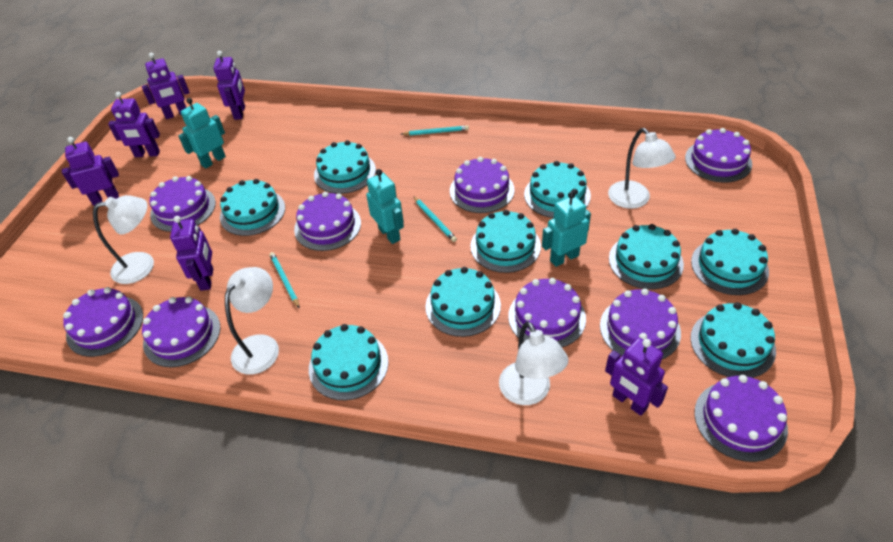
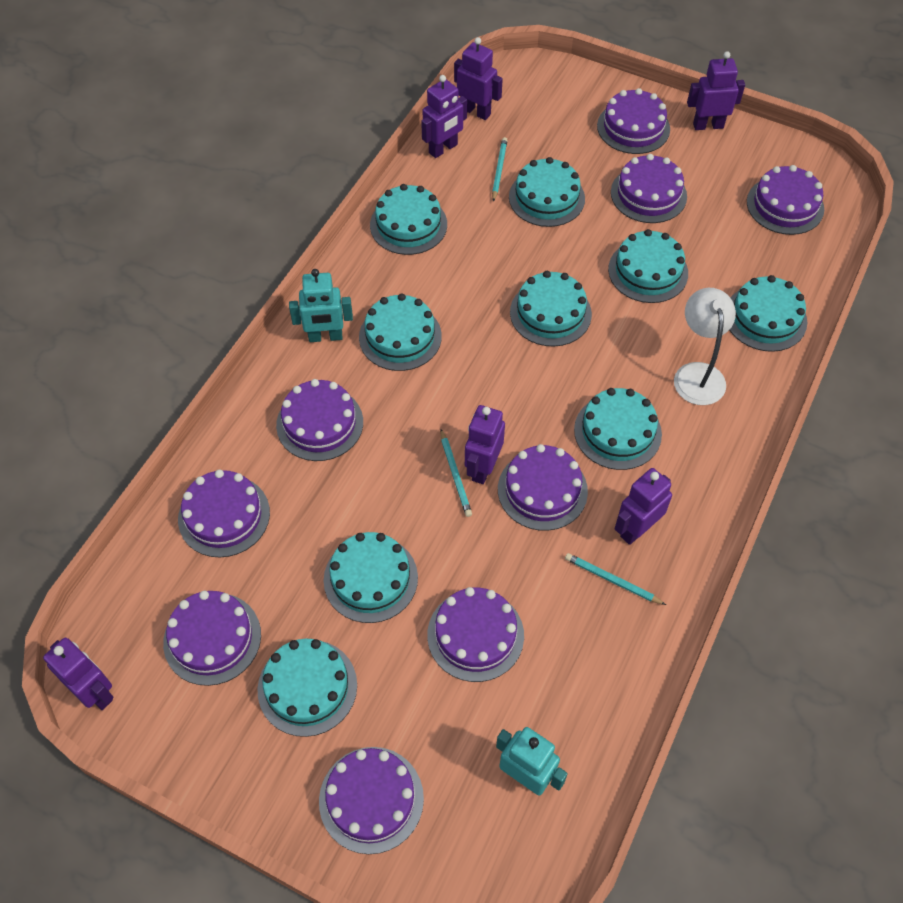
turquoise robot: 3 -> 2
white lamp: 4 -> 1

